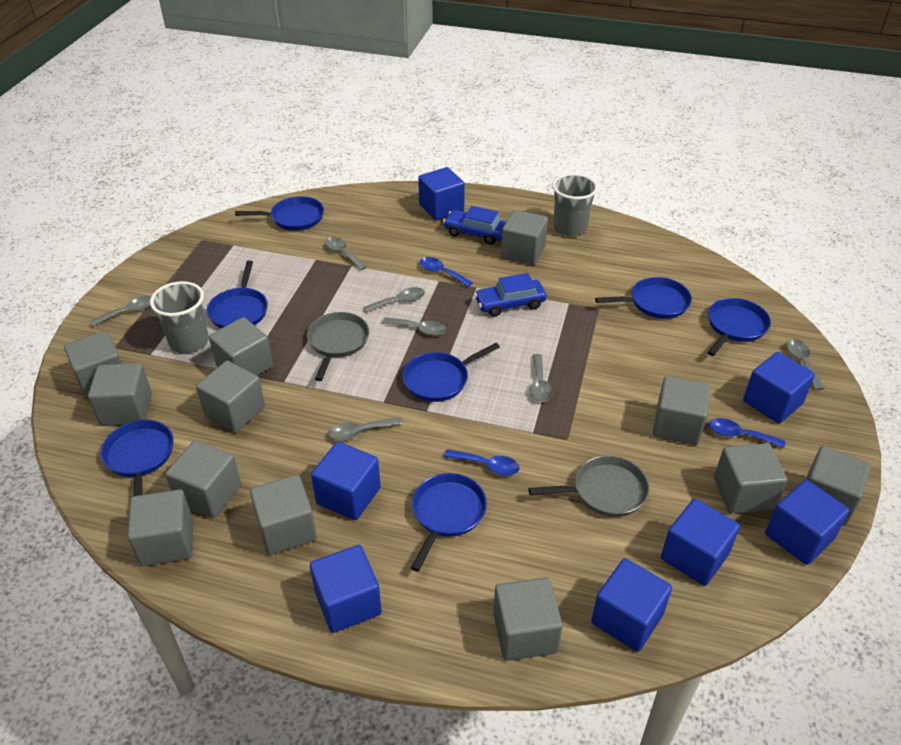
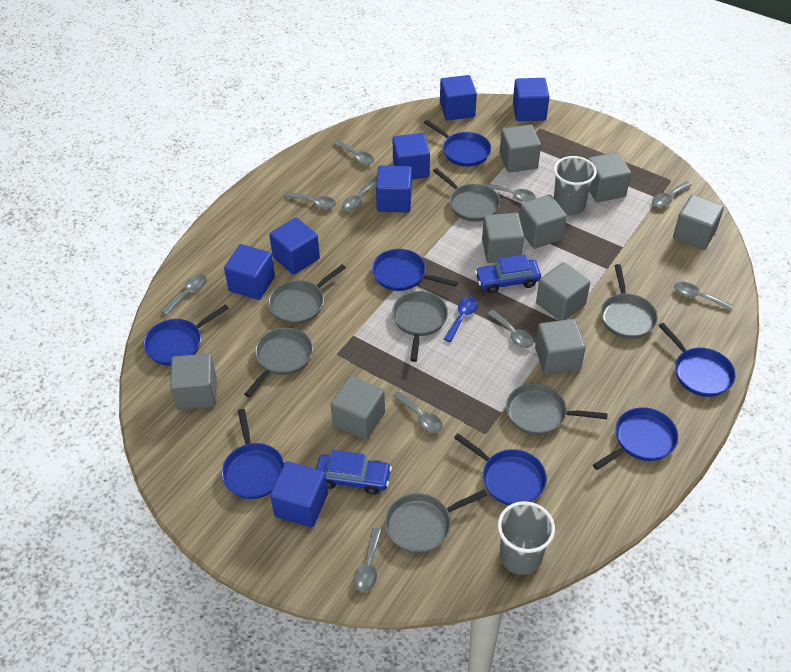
blue spoon: 3 -> 1
grey cube: 12 -> 9
grey pan: 2 -> 7
grey spoon: 7 -> 10

